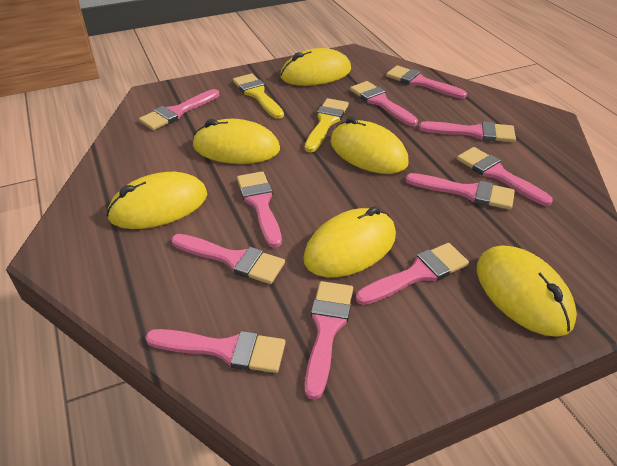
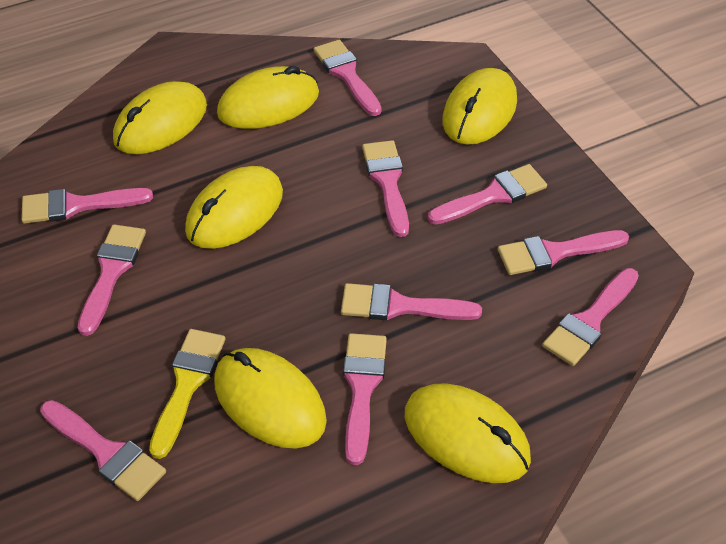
pink brush: 11 -> 10
yellow brush: 2 -> 1

